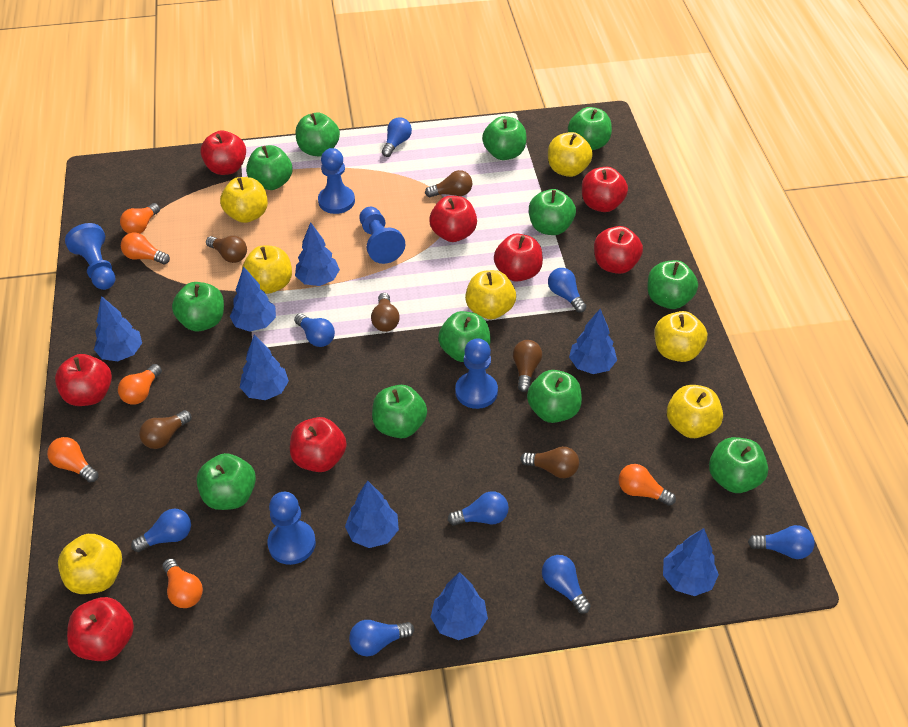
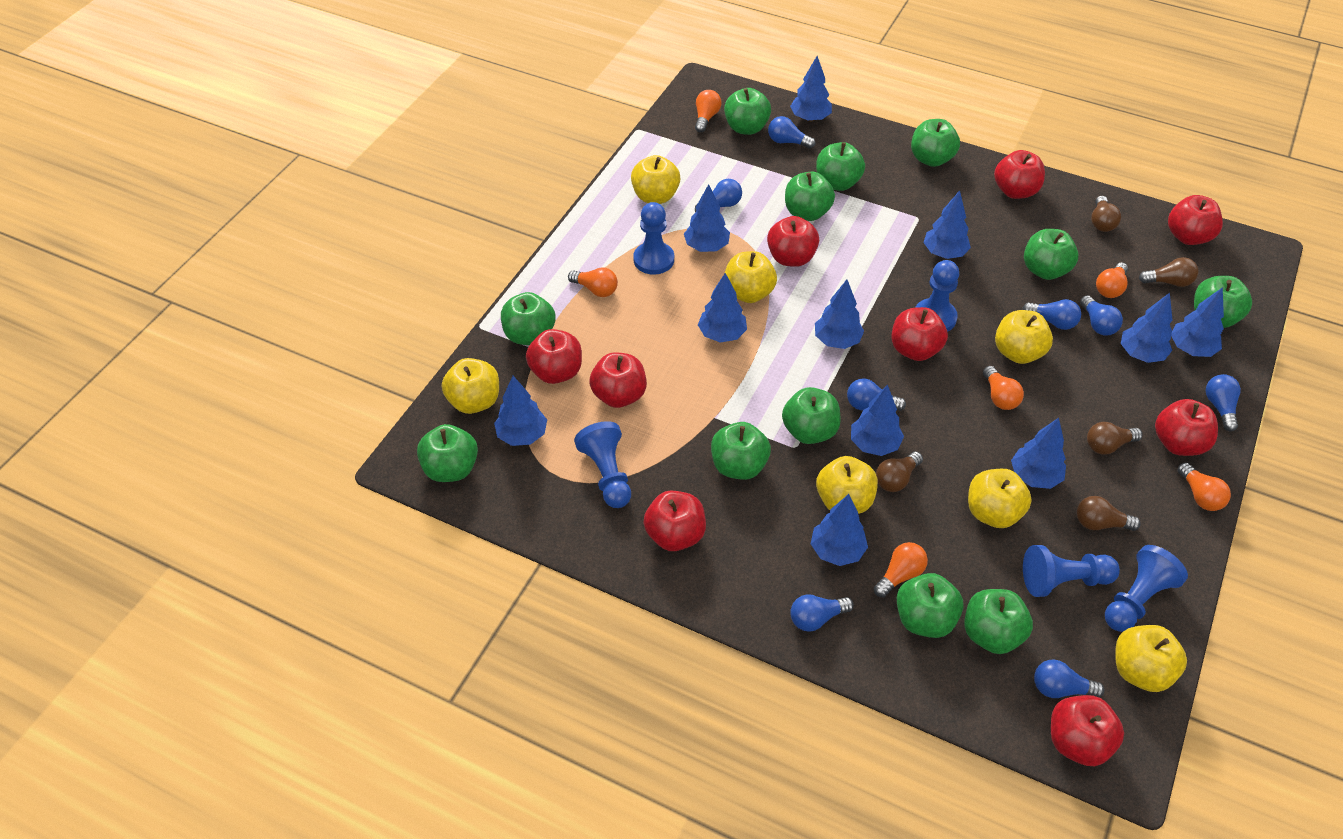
blue tree: 8 -> 11
brown light bulb: 6 -> 5
red apple: 8 -> 9

